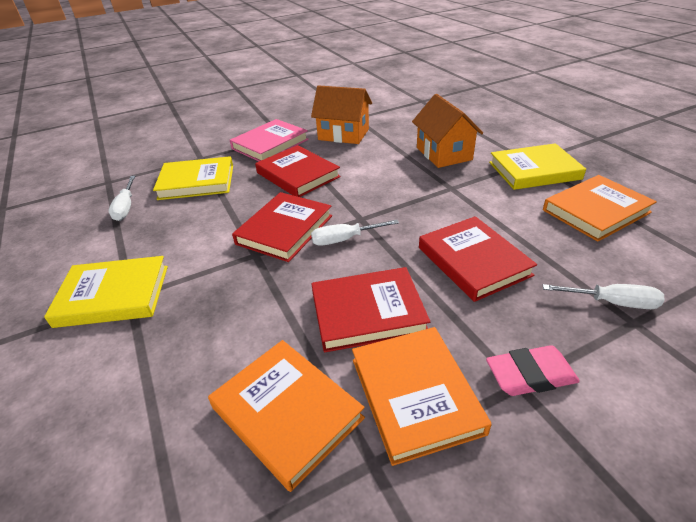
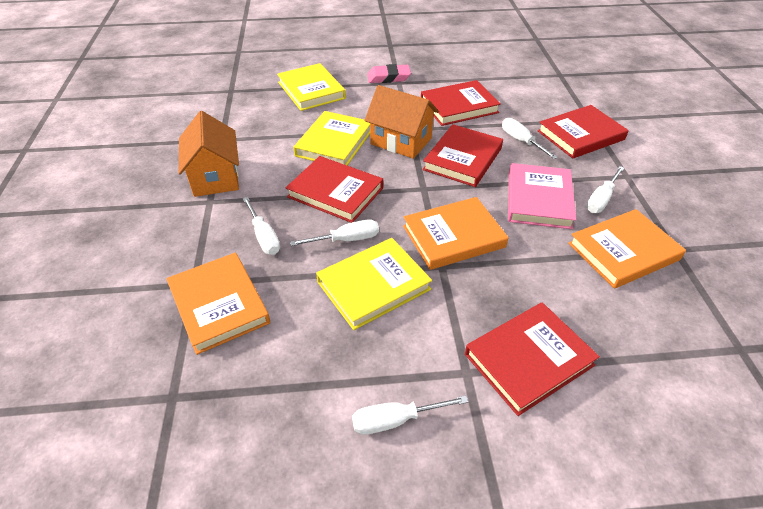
red book: 4 -> 5
white screwdriver: 3 -> 5

